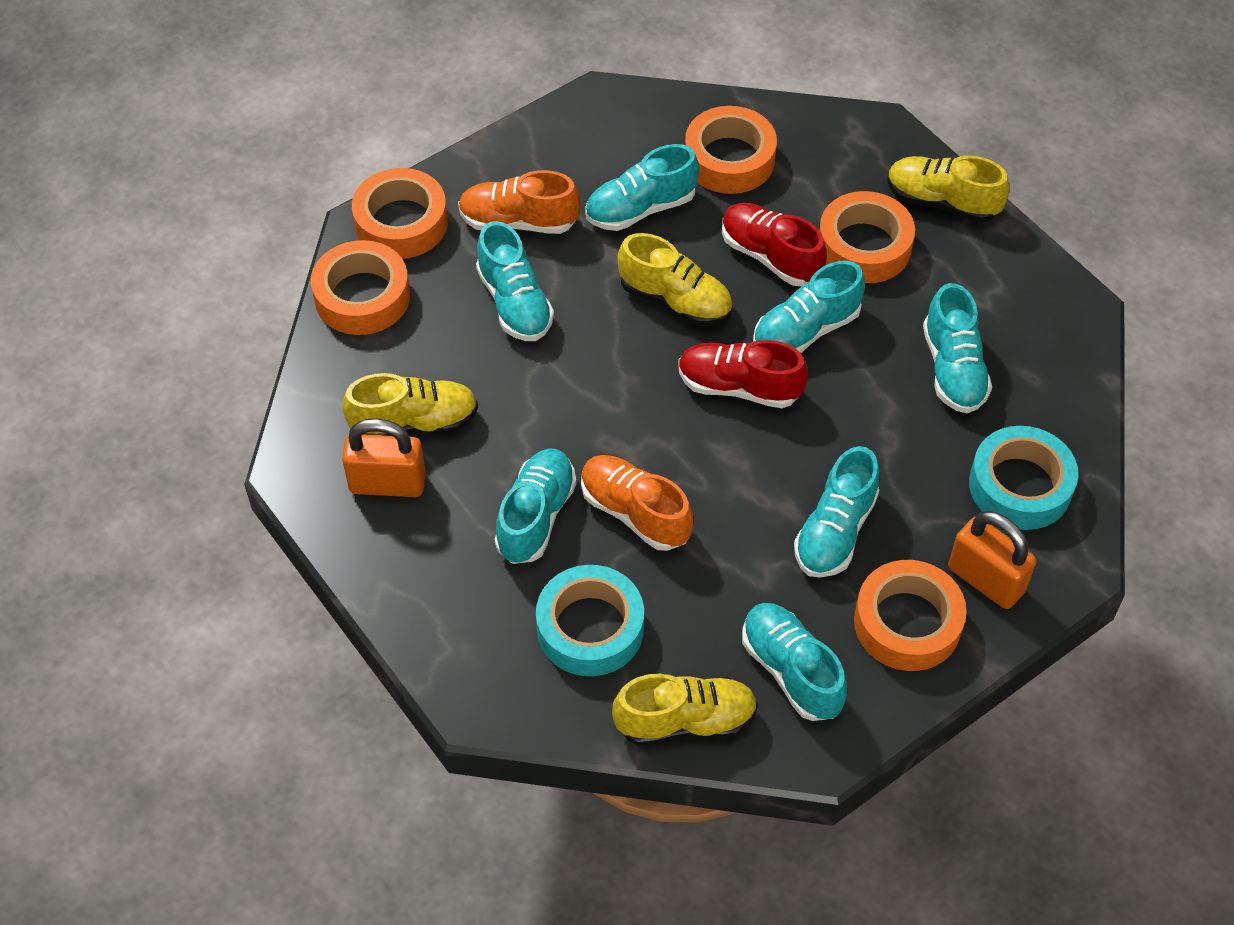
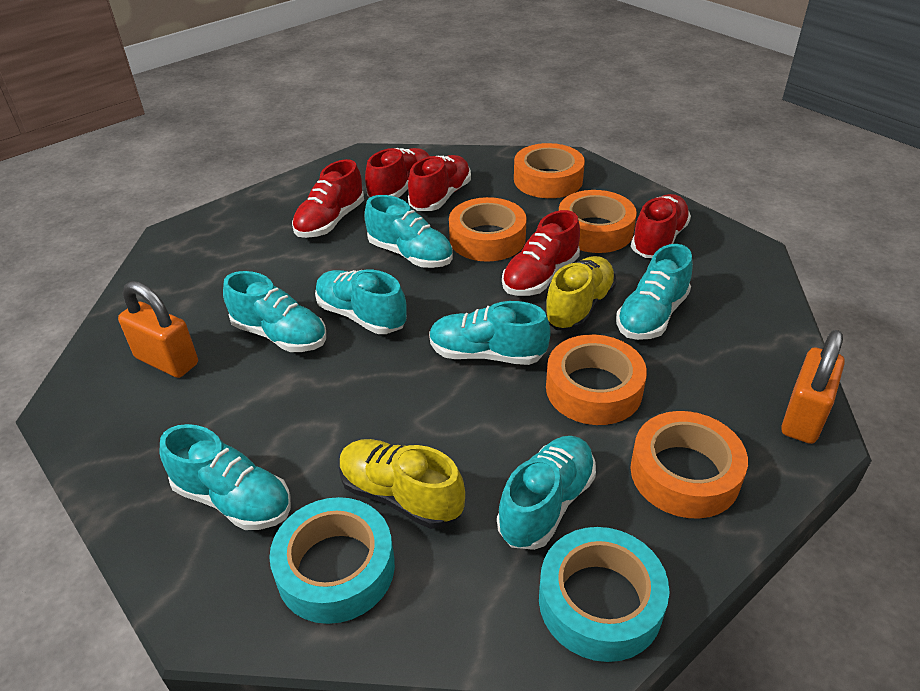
orange shoe: 2 -> 0
red shoe: 2 -> 5
yellow shoe: 4 -> 2

